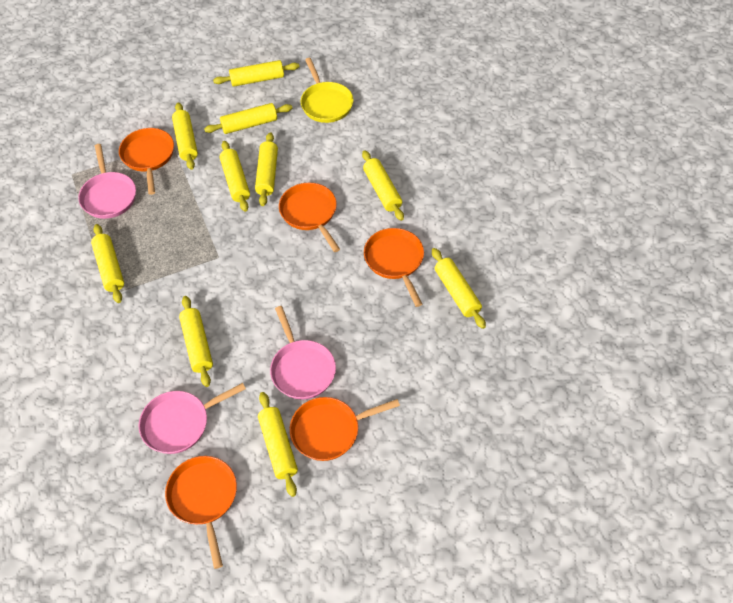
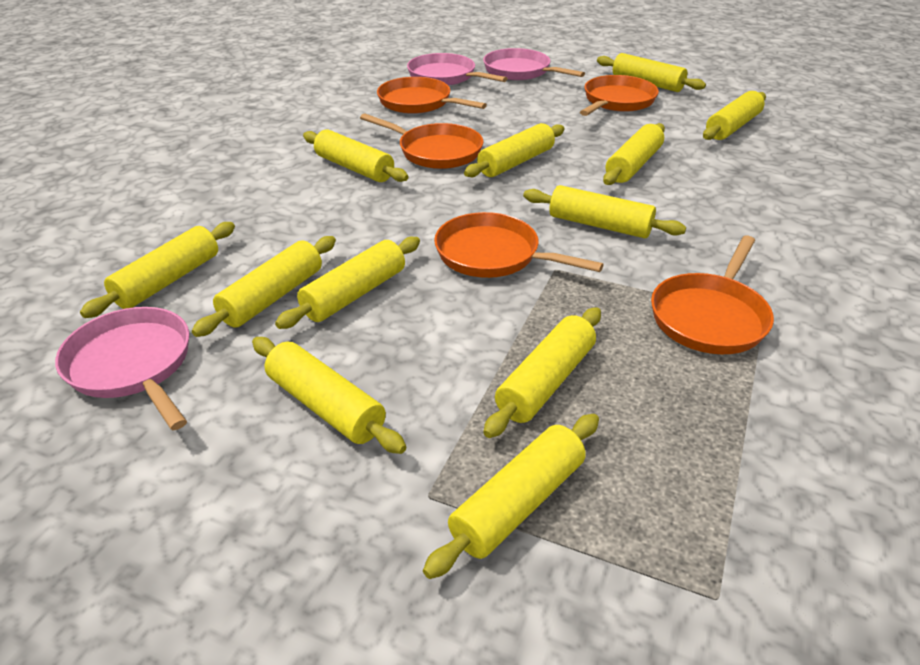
yellow pan: 1 -> 0
yellow rolling pin: 10 -> 12

